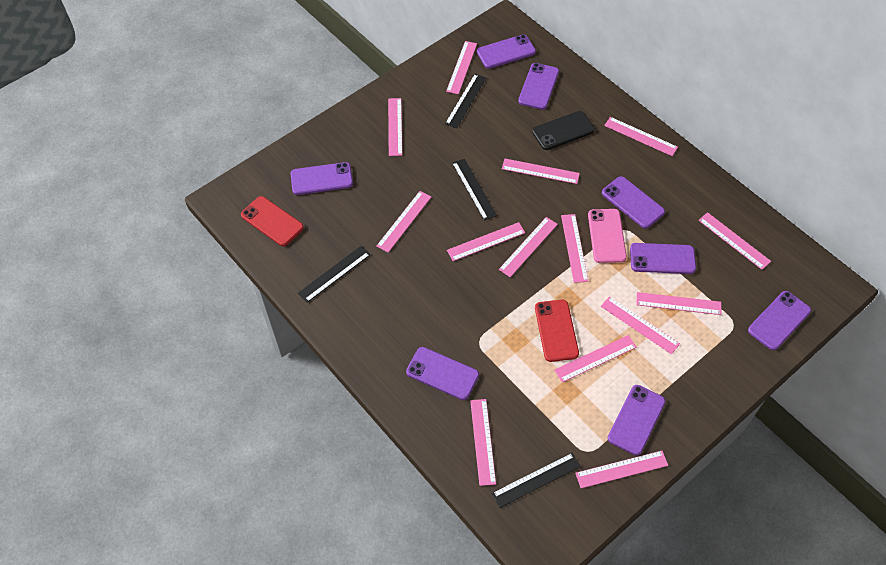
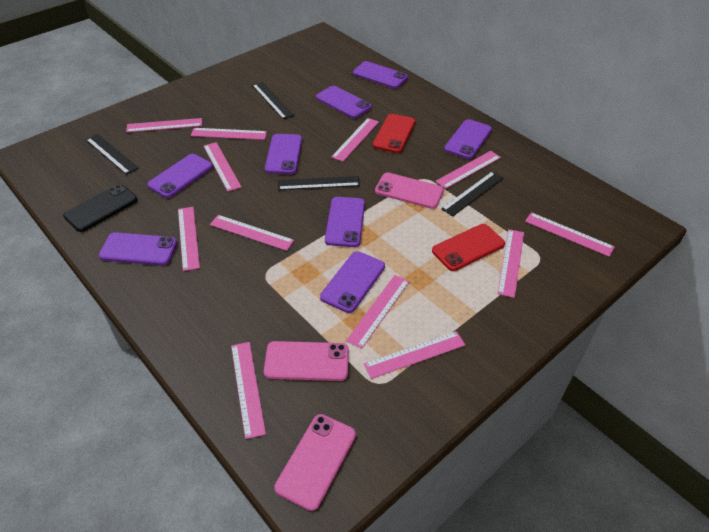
pink phone: 1 -> 3
pink ruler: 14 -> 12

